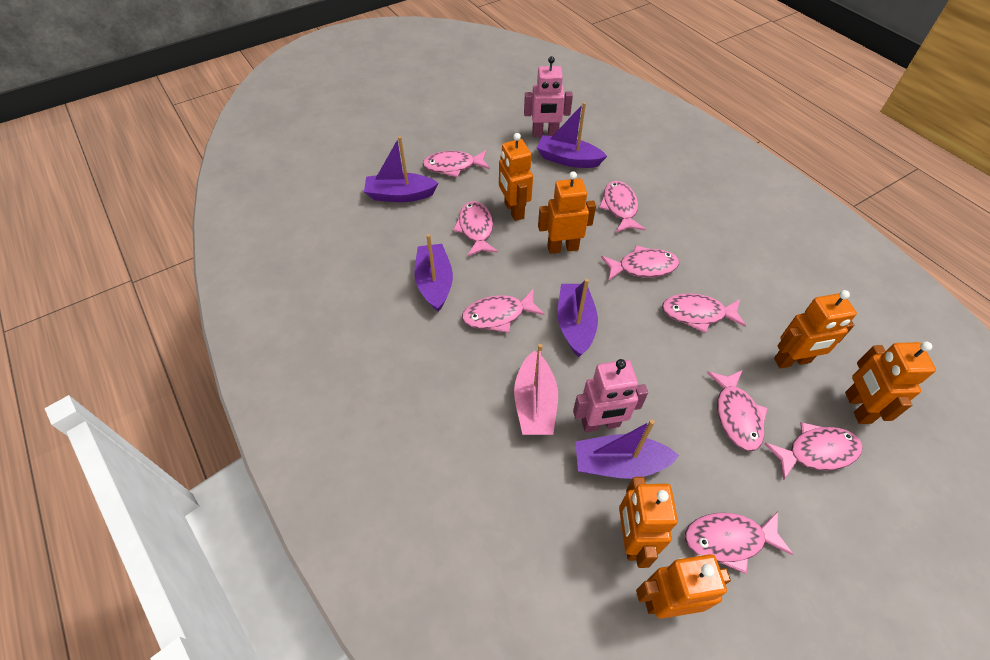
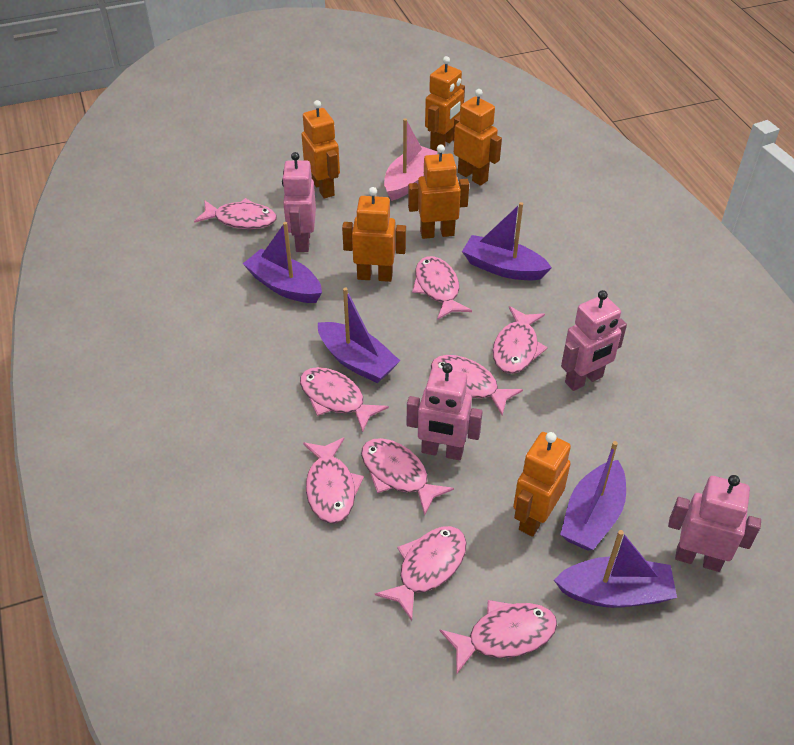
pink robot: 2 -> 4

